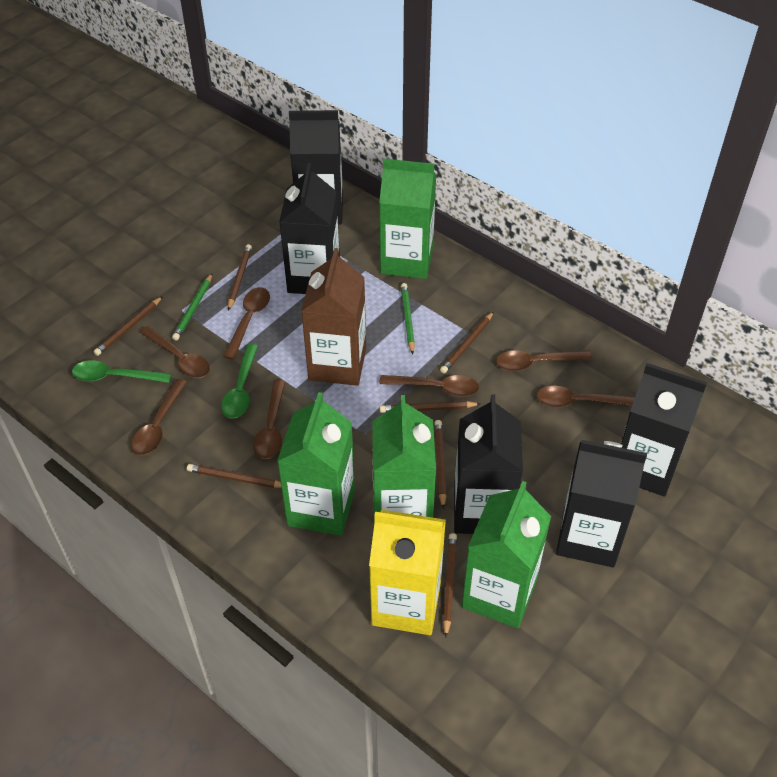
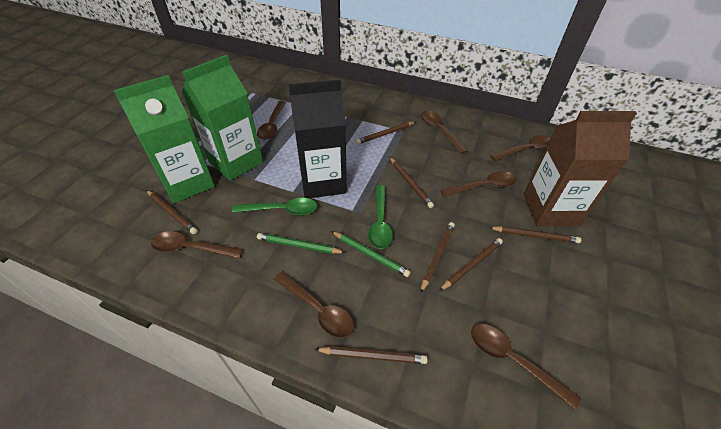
black carton: 5 -> 1
green carton: 4 -> 2
yellow carton: 1 -> 0

